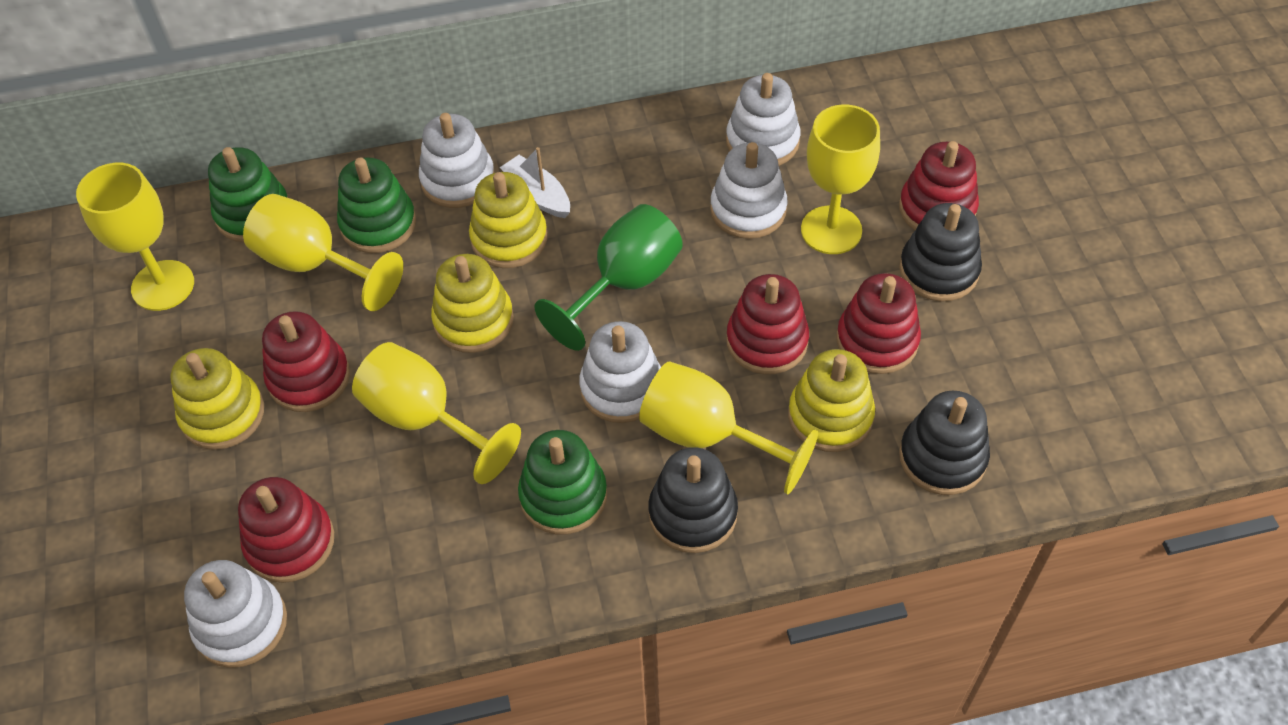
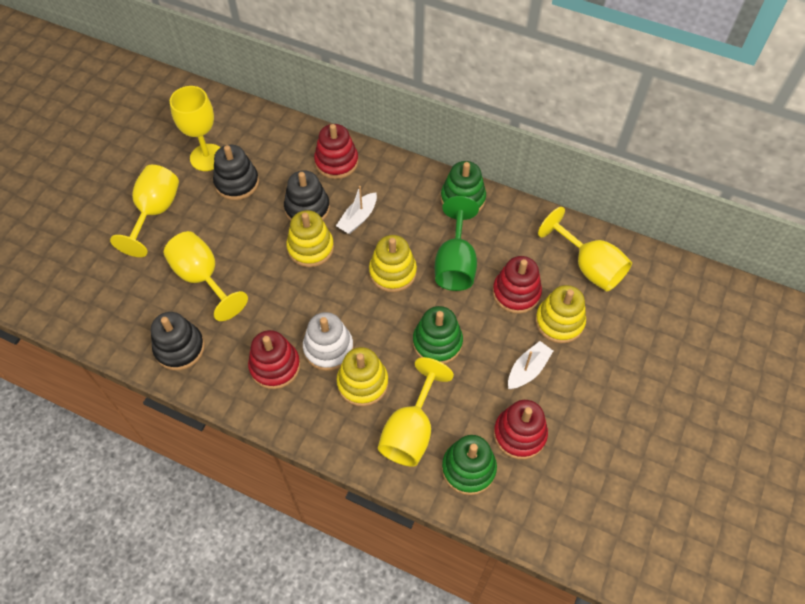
red stacking toy: 5 -> 4
white boat: 1 -> 2
white stacking toy: 5 -> 1

